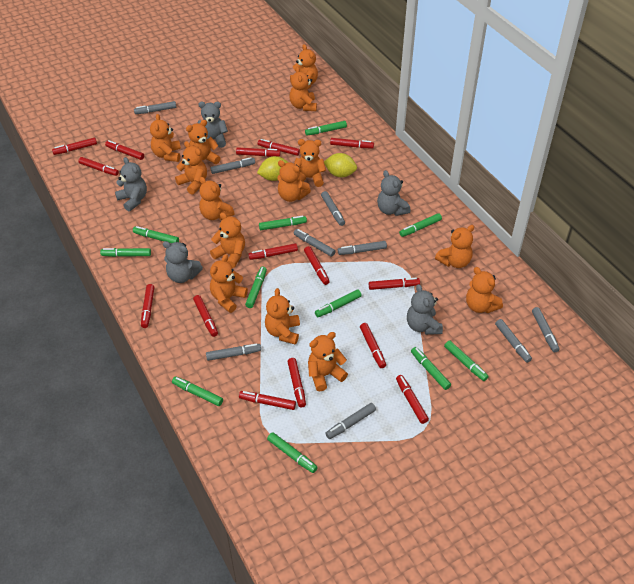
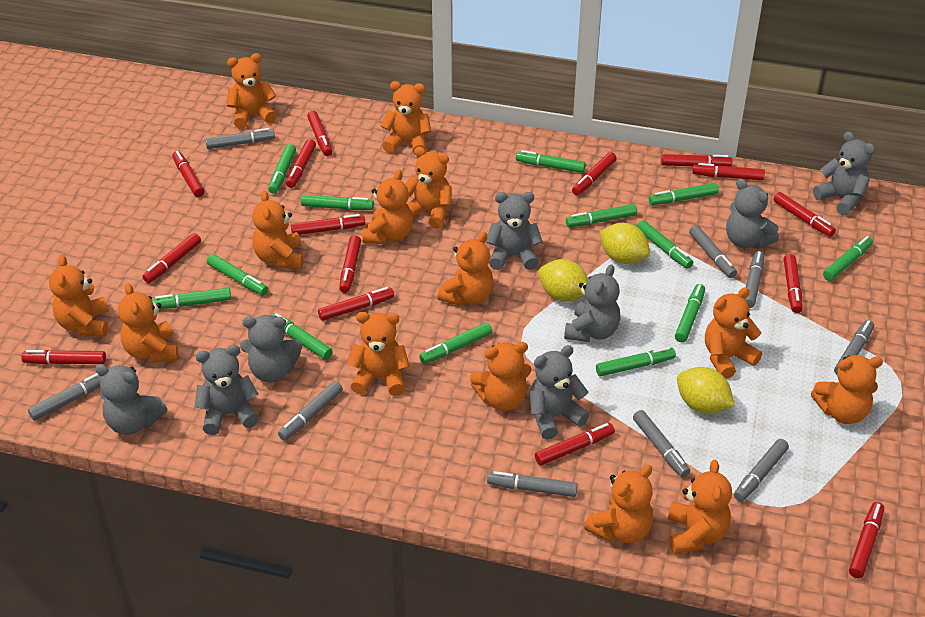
green marker: 11 -> 13
grey teddy bear: 5 -> 8
yellow lemon: 2 -> 3

